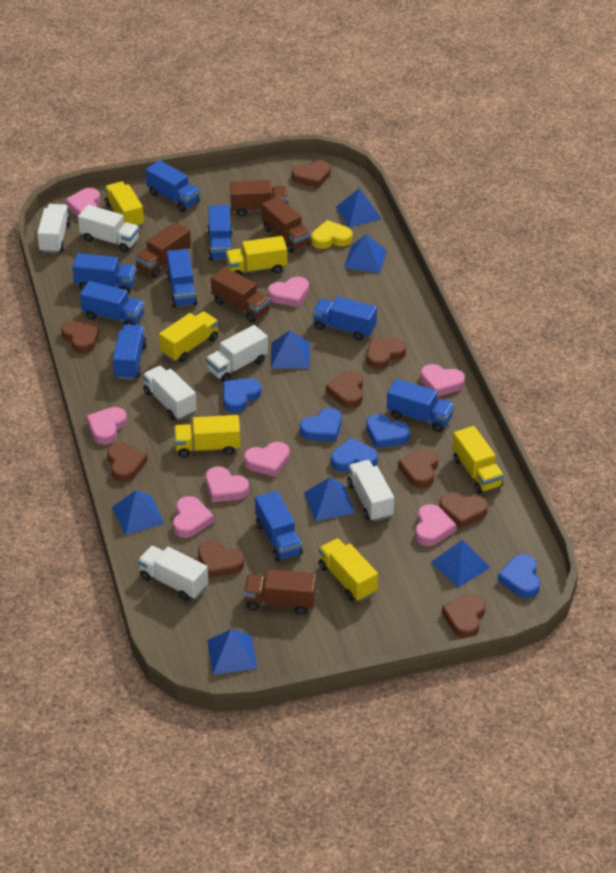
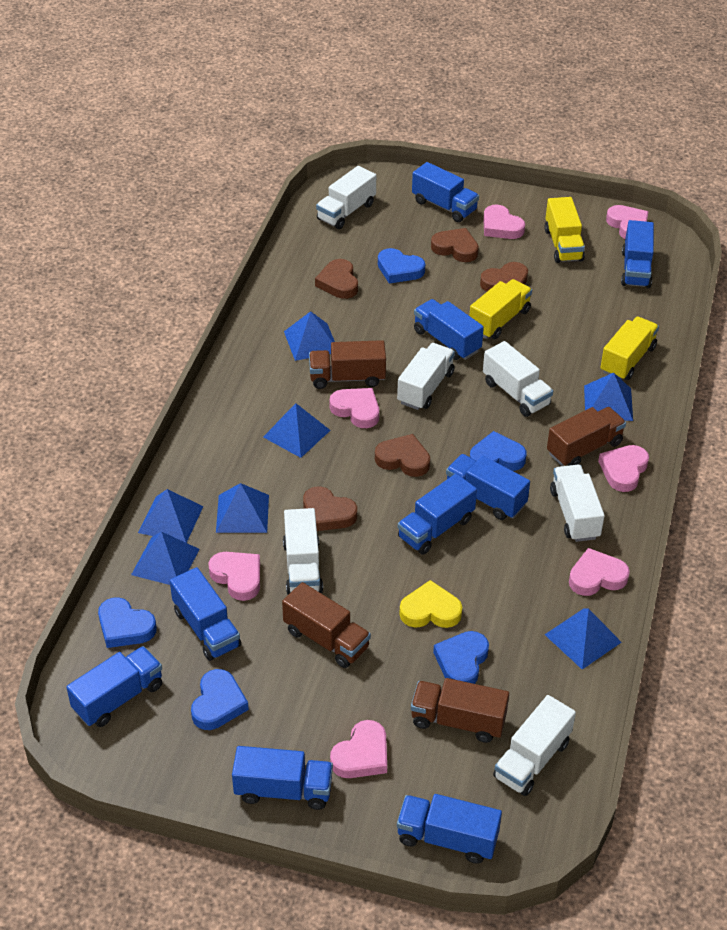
brown heart: 9 -> 5
brown truck: 5 -> 4
pink heart: 8 -> 7
yellow truck: 6 -> 3

